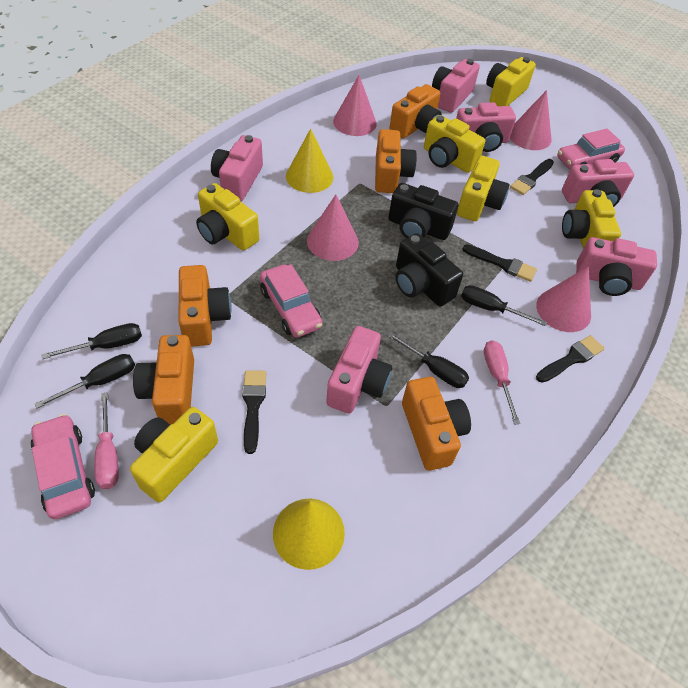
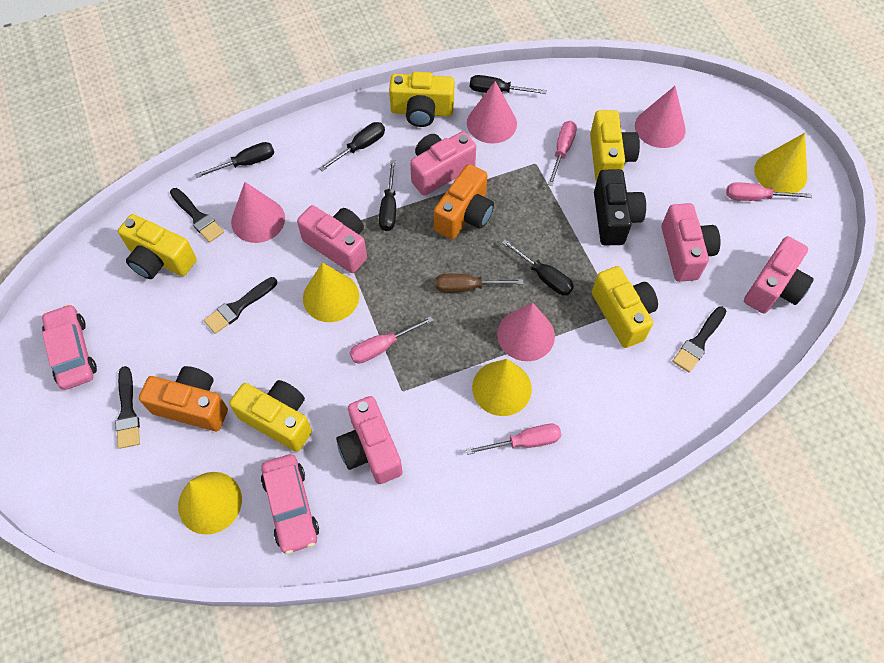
black camera: 2 -> 1
black screwdriver: 4 -> 5
brown screwdriver: 0 -> 1
orange camera: 5 -> 2
pink camera: 6 -> 5
pink car: 3 -> 2
pink screwdriver: 2 -> 4
yellow camera: 6 -> 5
yellow cone: 2 -> 4

